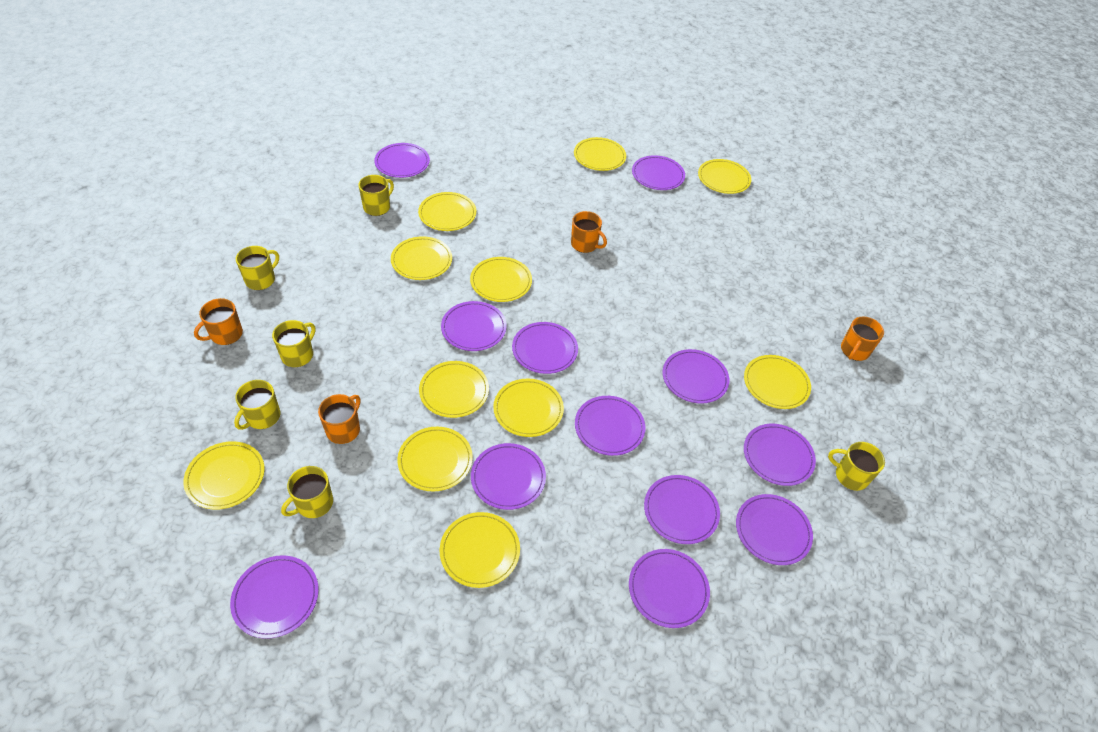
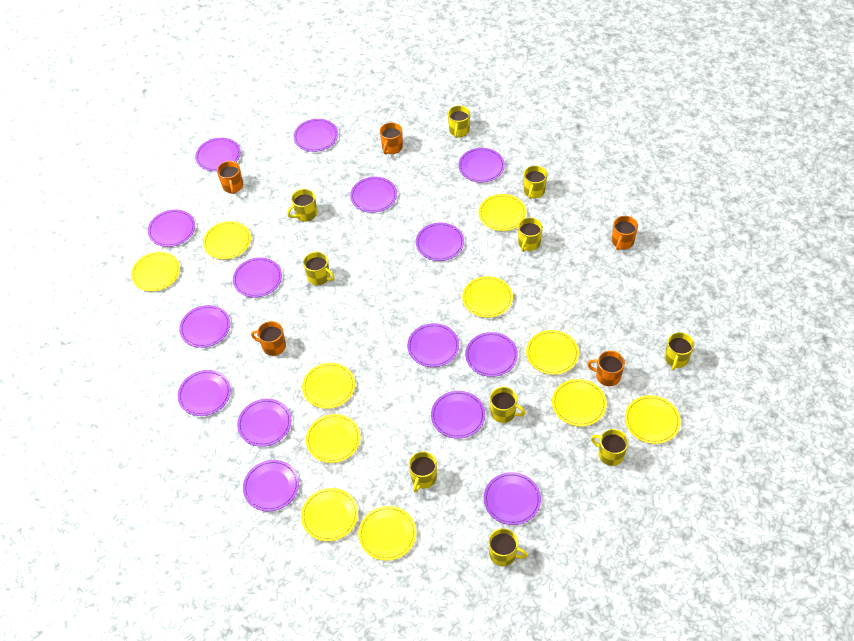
orange mug: 4 -> 5
purple plate: 12 -> 15
yellow mug: 6 -> 10

